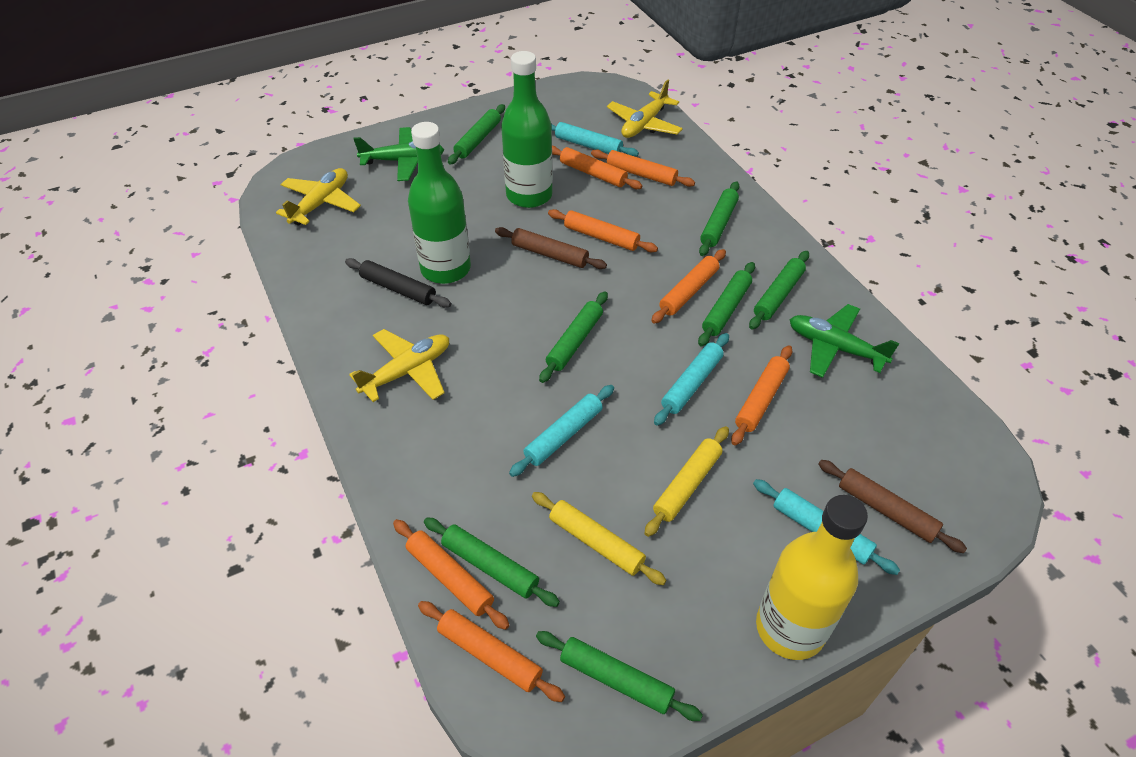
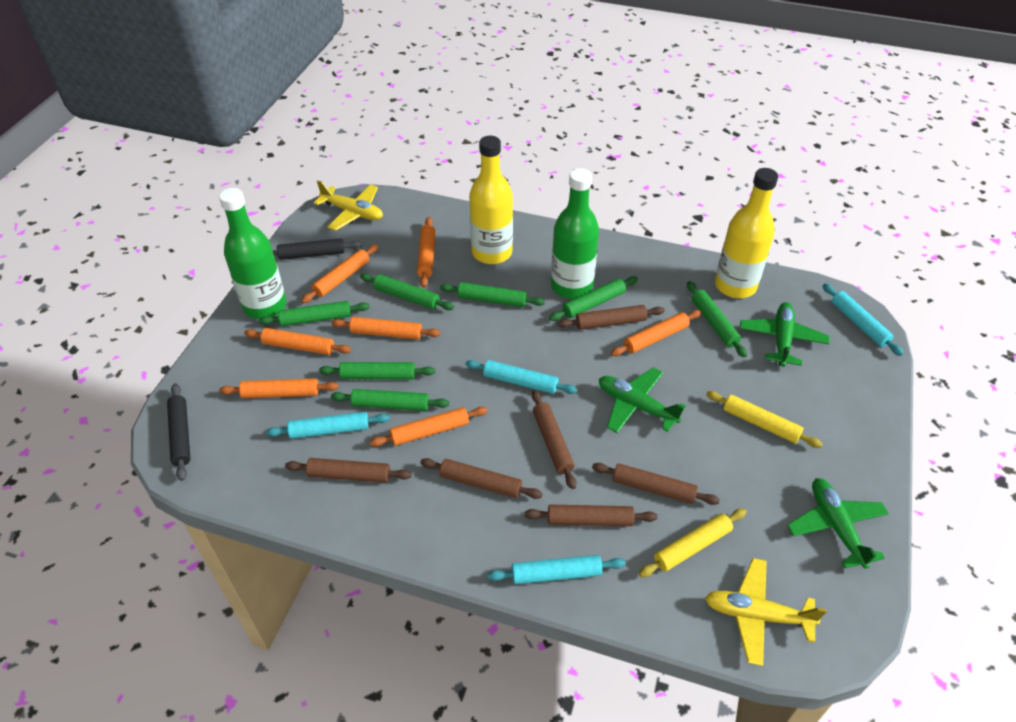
black rolling pin: 1 -> 2
brown rolling pin: 2 -> 6
green plane: 2 -> 3
yellow bottle: 1 -> 2
yellow plane: 3 -> 2

